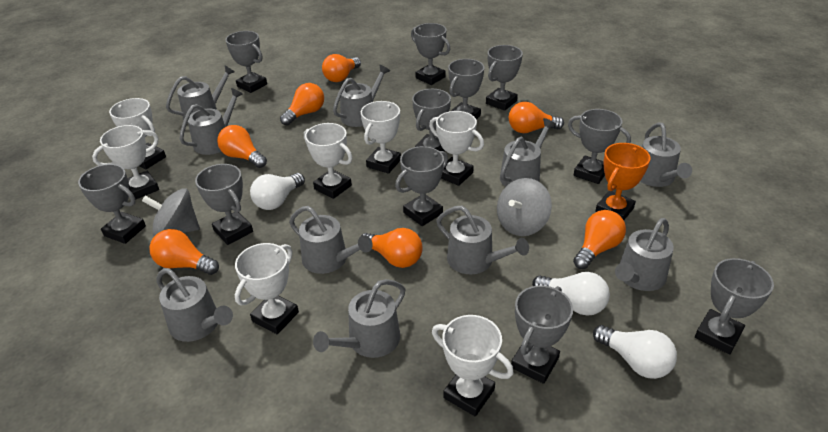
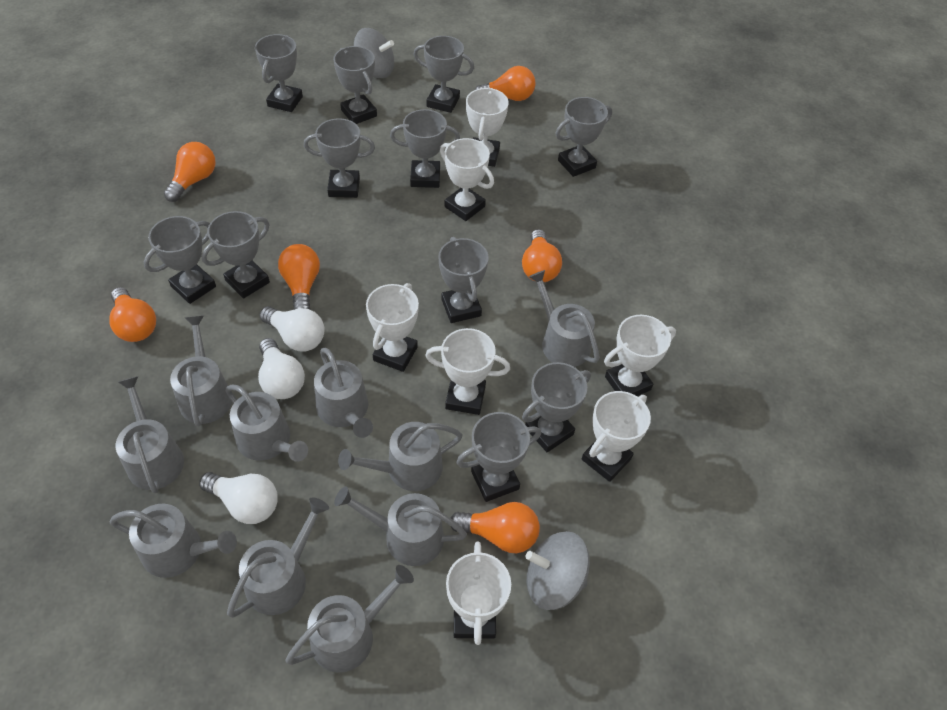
orange light bulb: 7 -> 6
orange trophy: 1 -> 0

